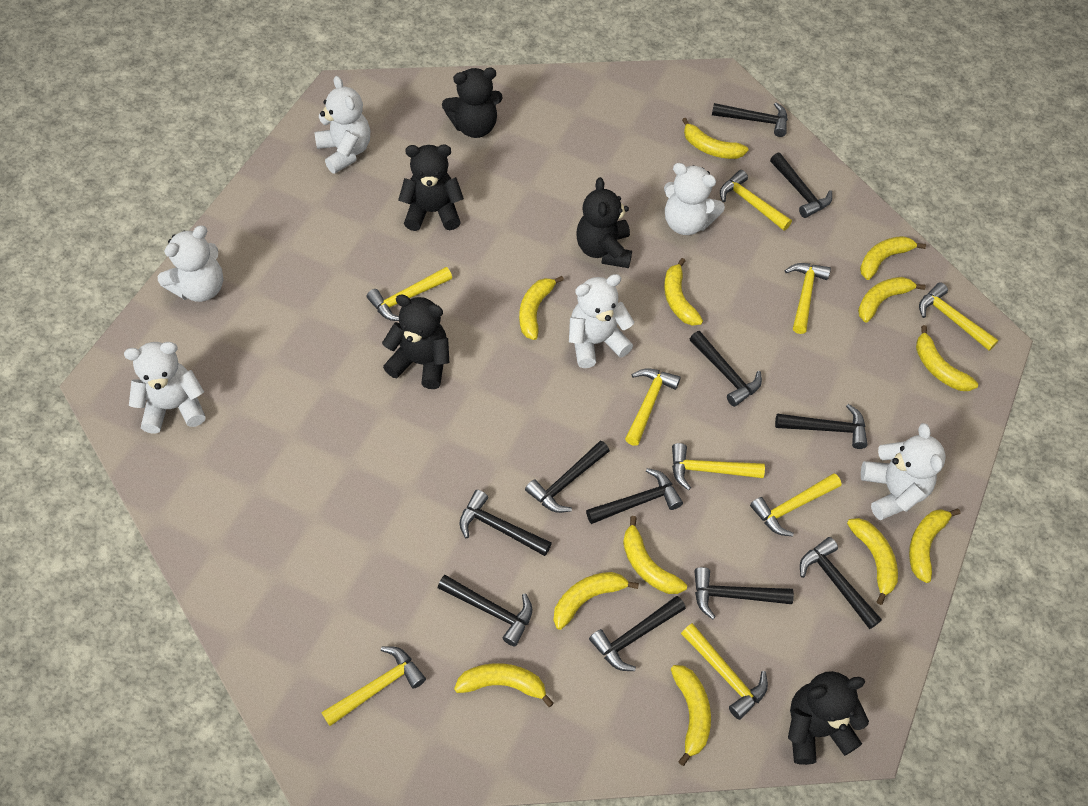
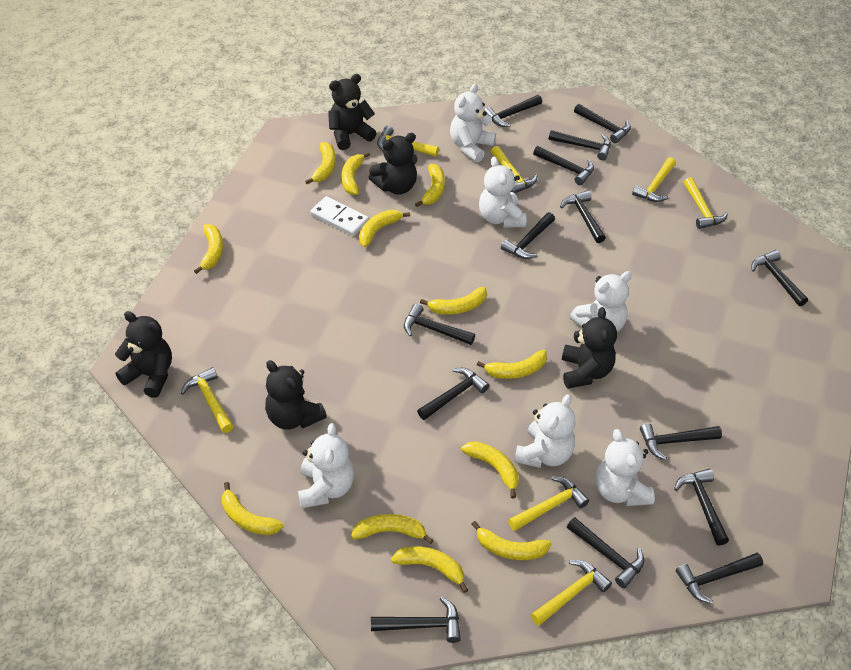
black hammer: 11 -> 14
white domino: 0 -> 1
yellow hammer: 9 -> 7

